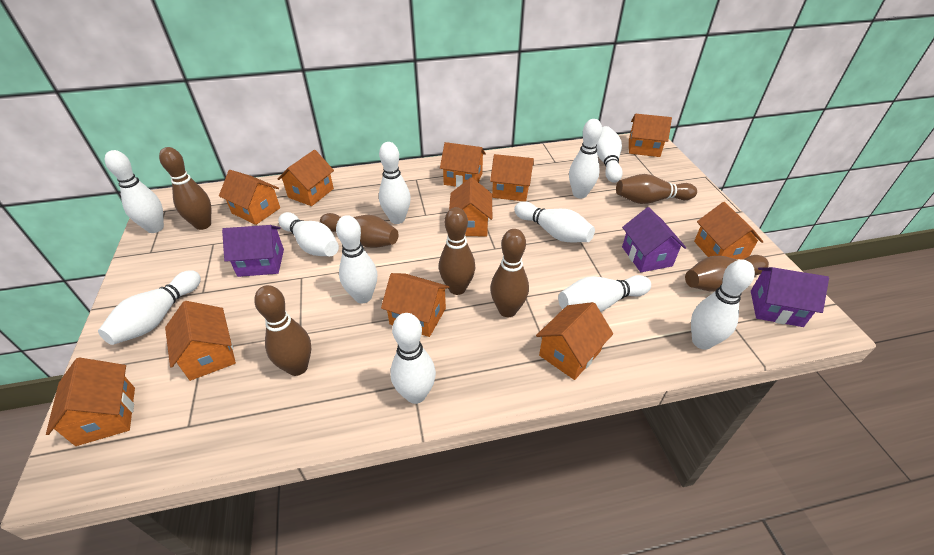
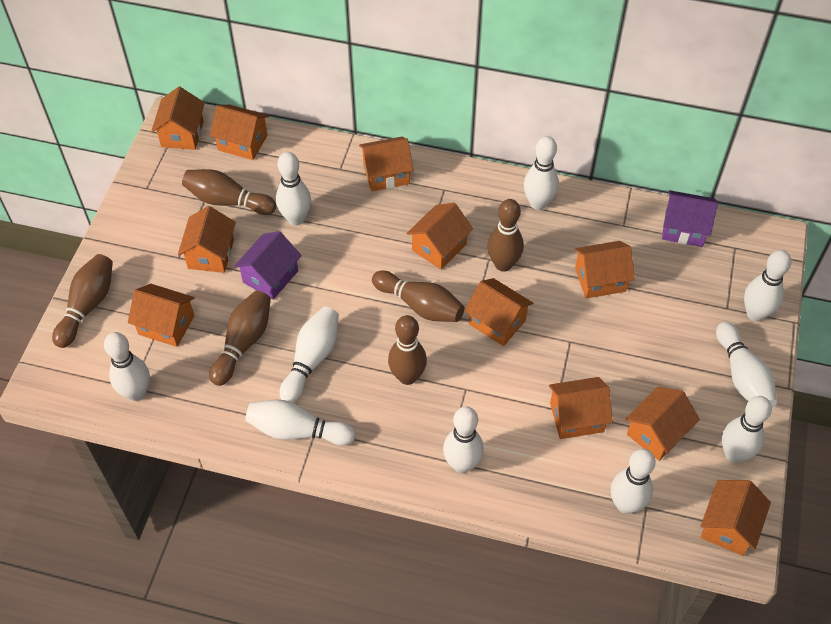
brown bowling pin: 7 -> 6
purple house: 3 -> 2
white bowling pin: 11 -> 10

